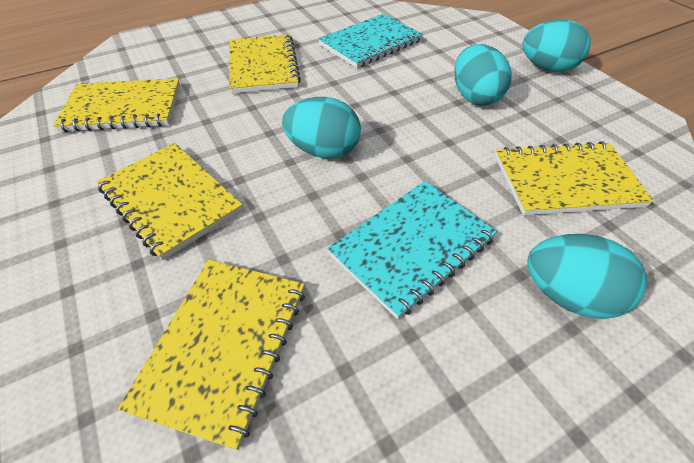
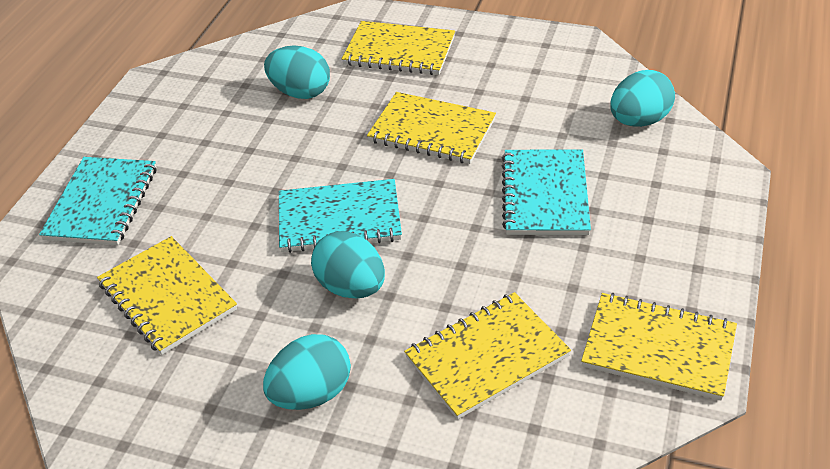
turquoise notebook: 2 -> 3

